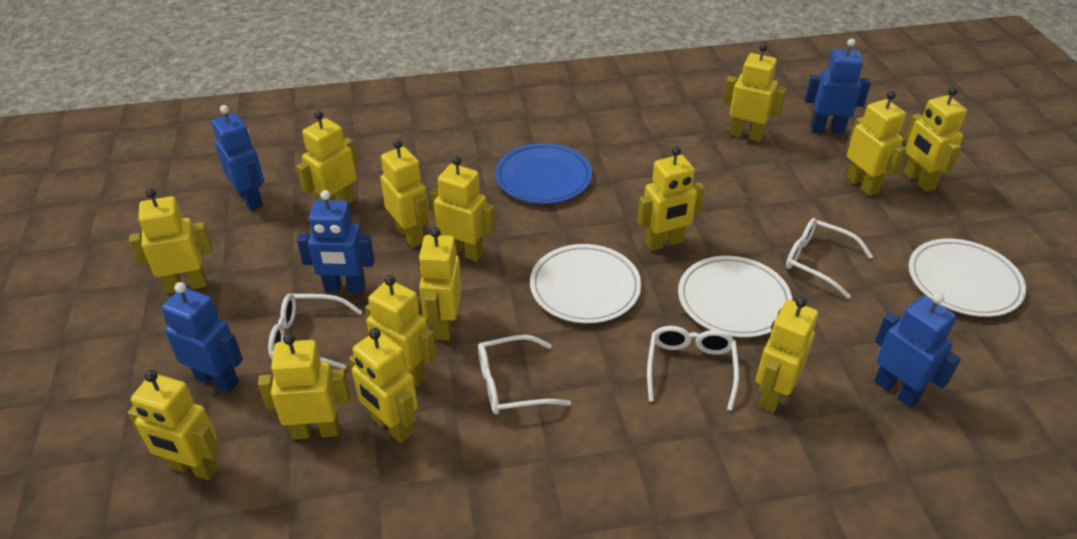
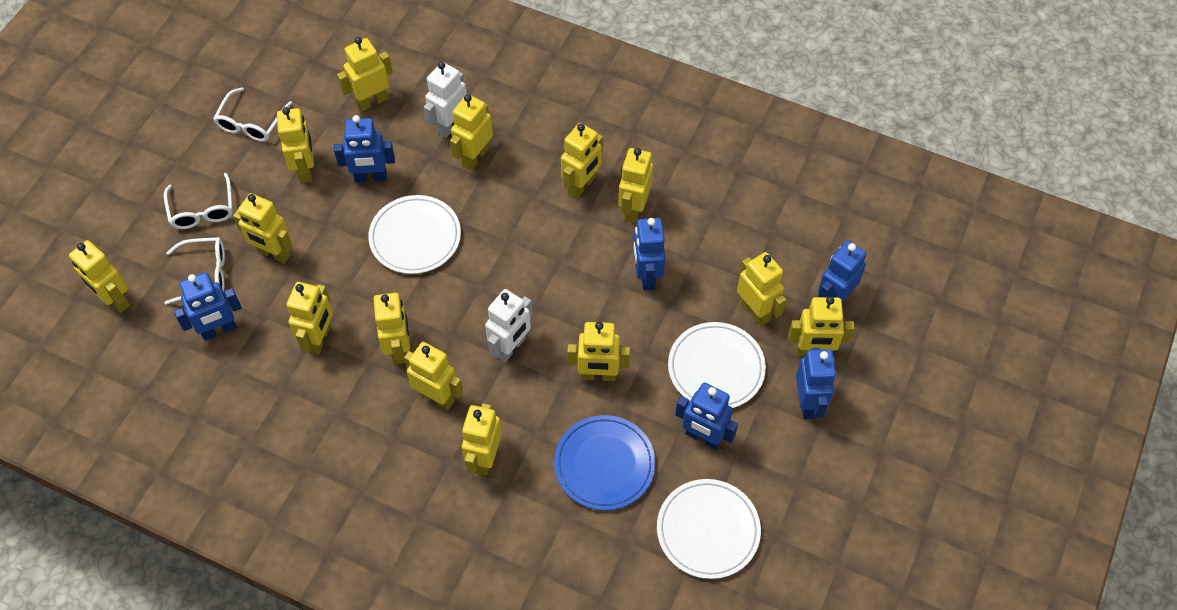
blue robot: 5 -> 6
white glasses: 4 -> 3
white robot: 0 -> 2

